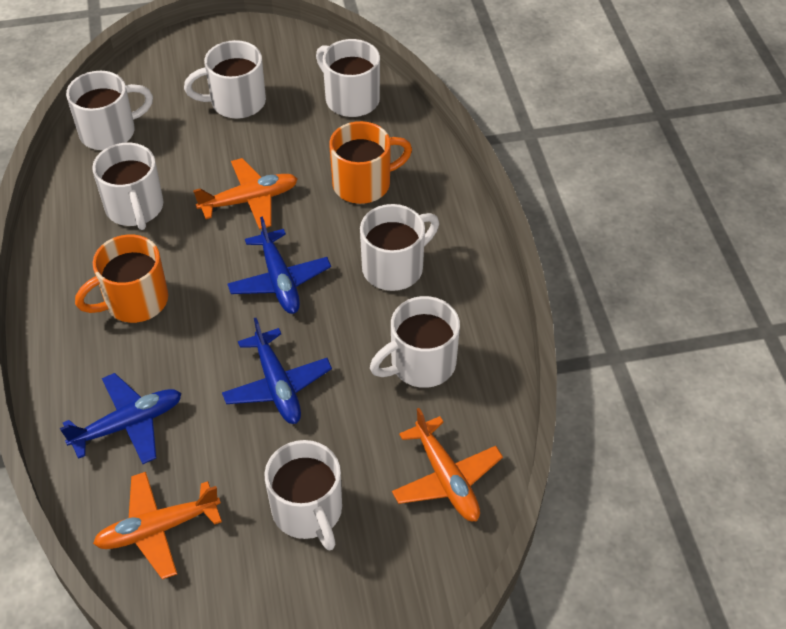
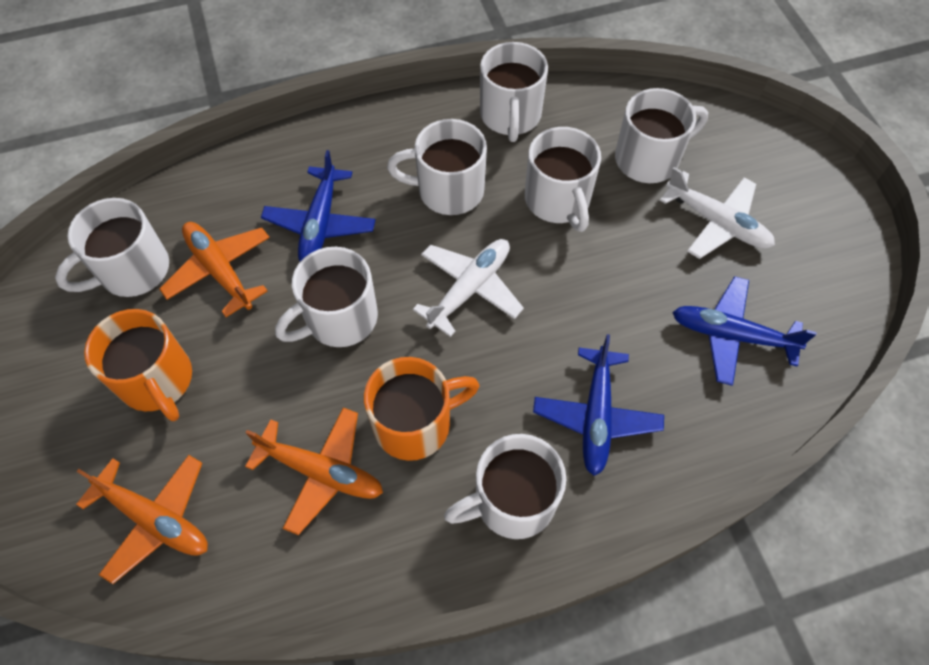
white plane: 0 -> 2

